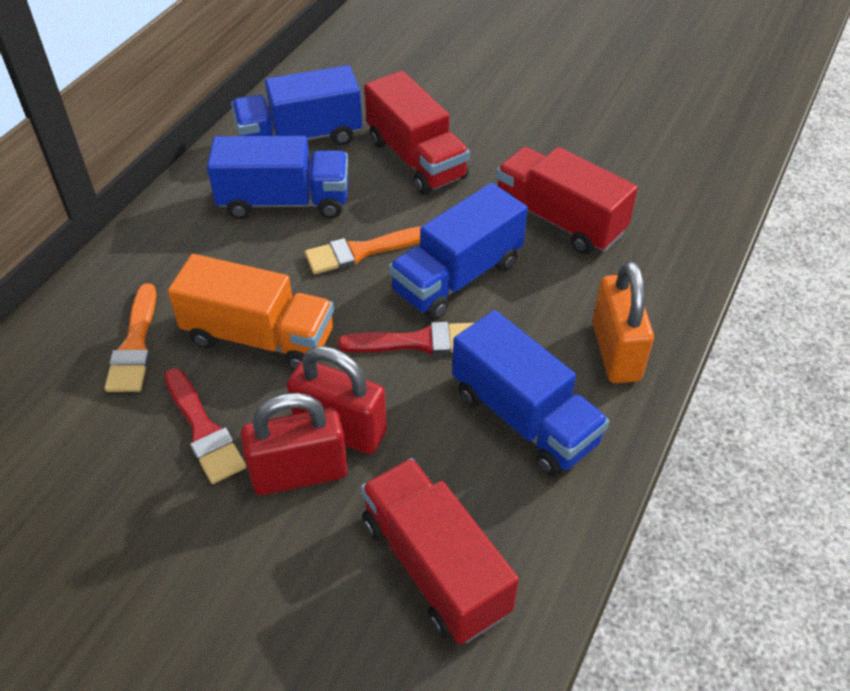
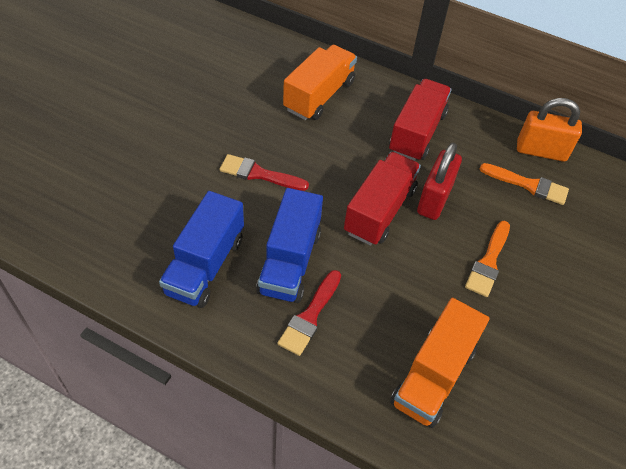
blue truck: 4 -> 2
orange truck: 1 -> 2
red padlock: 2 -> 1
red truck: 3 -> 2

